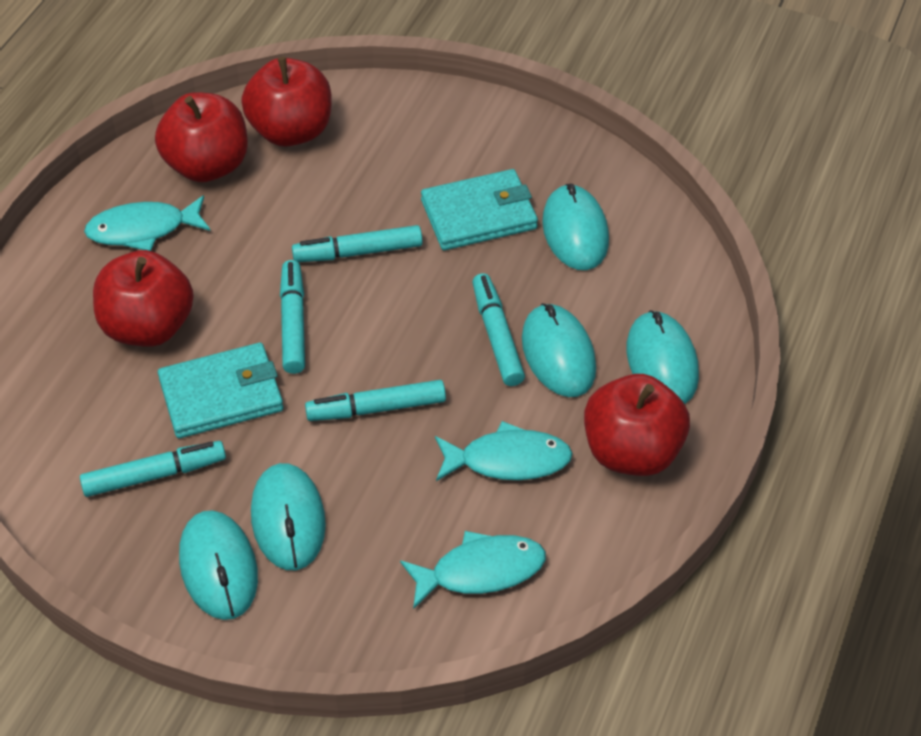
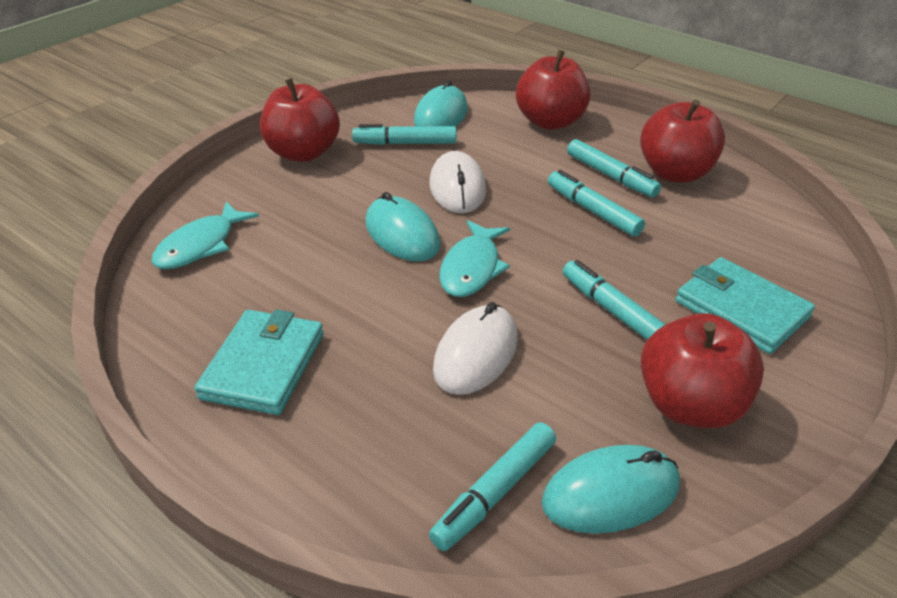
turquoise fish: 3 -> 2
turquoise mouse: 5 -> 3
white mouse: 0 -> 2

